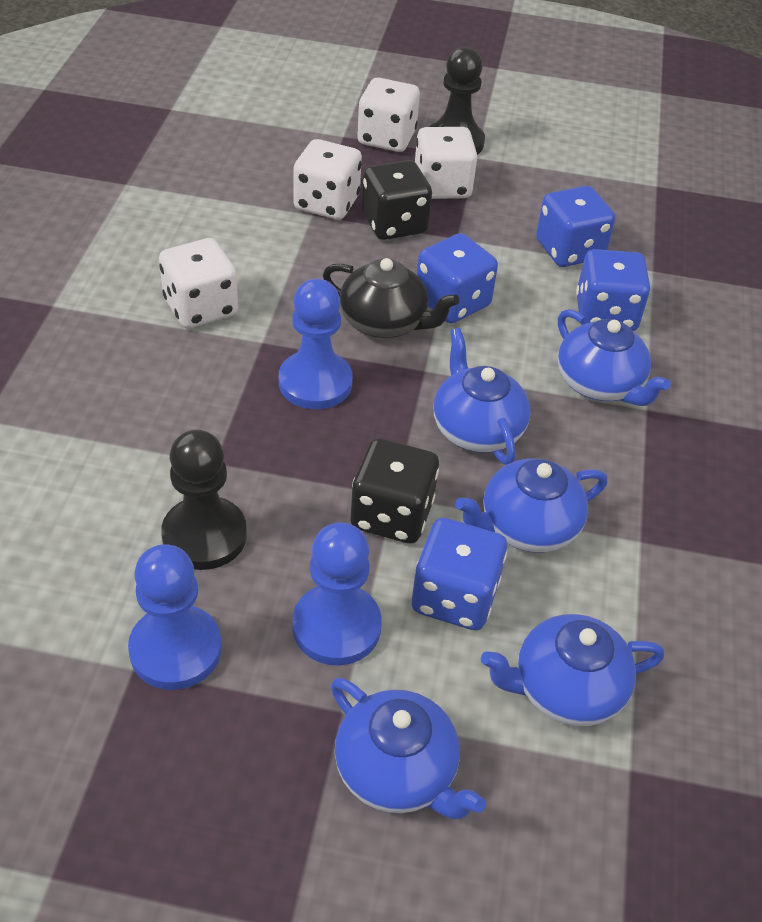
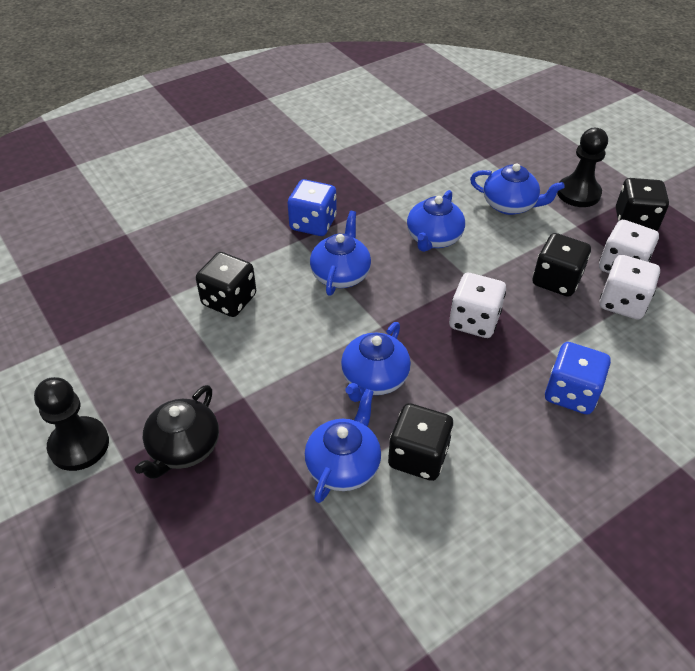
black dice: 2 -> 4
blue dice: 4 -> 2
blue pawn: 3 -> 0
white dice: 4 -> 3

